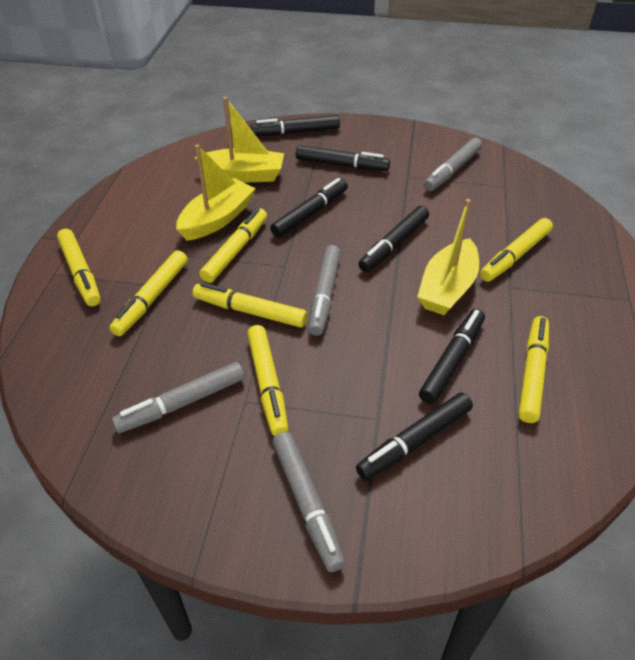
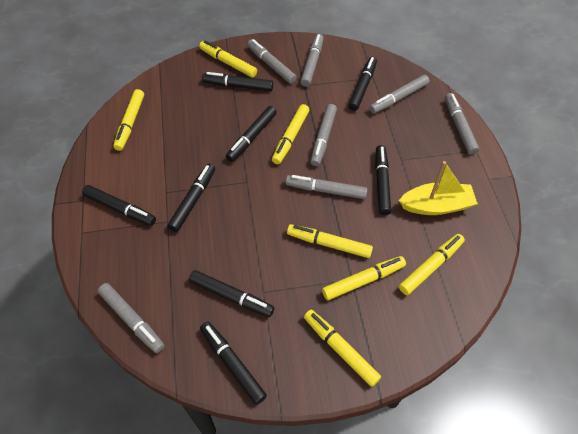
black marker: 6 -> 8
grey marker: 4 -> 7
yellow boat: 3 -> 1

